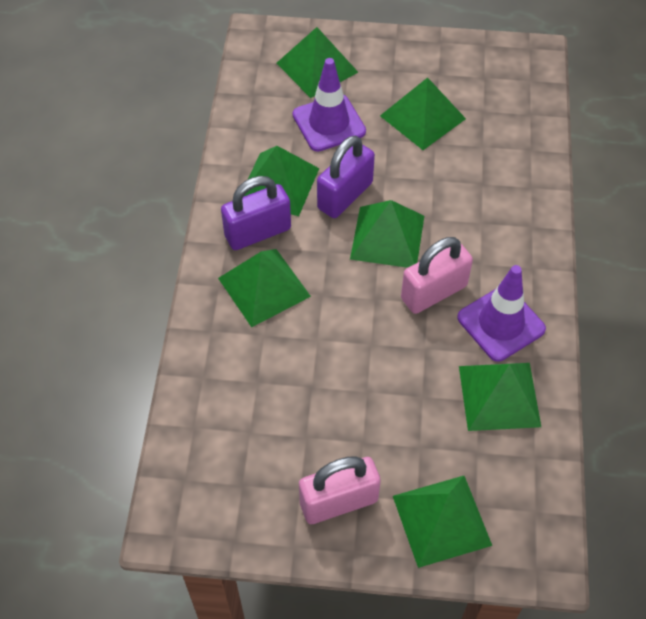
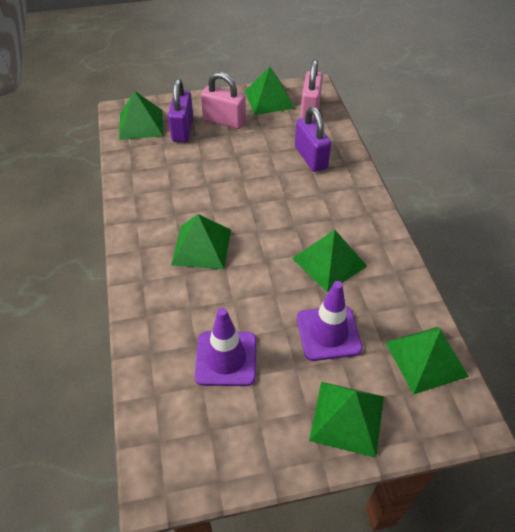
green pyramid: 7 -> 6

